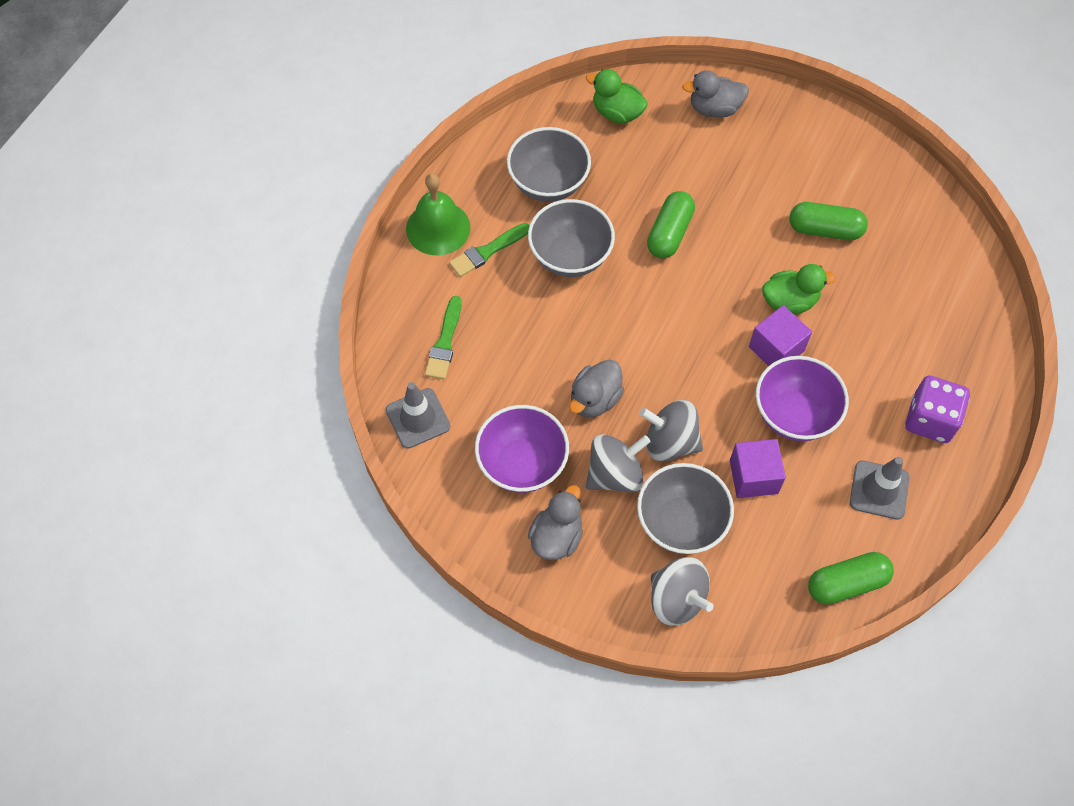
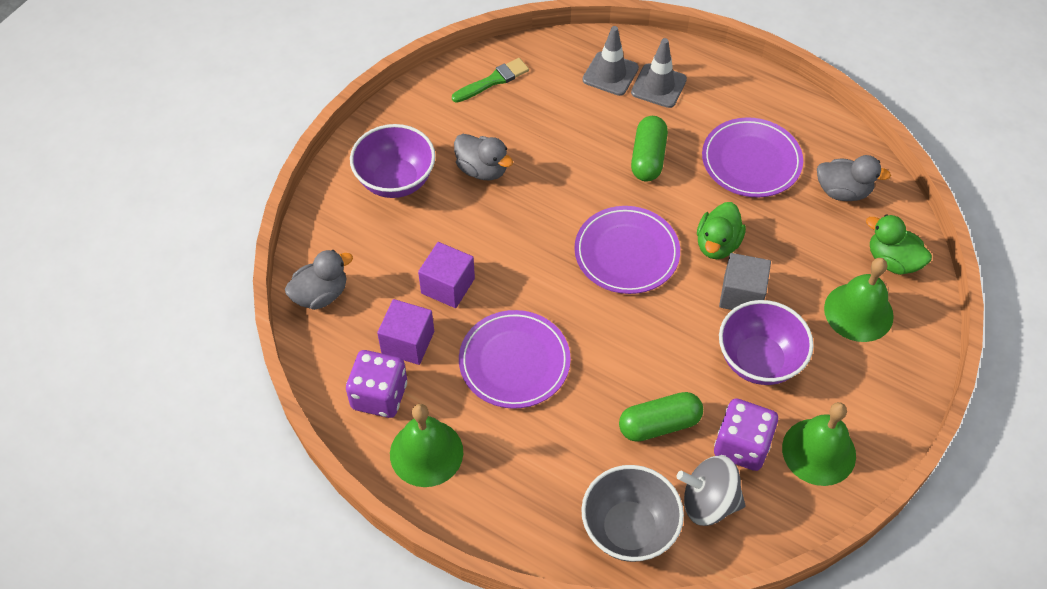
green bell: 1 -> 3
green brush: 2 -> 1
green capsule: 3 -> 2
grey bowl: 3 -> 1
grey cube: 0 -> 1
grey spinning top: 3 -> 1
purple dice: 1 -> 2
purple plate: 0 -> 3

